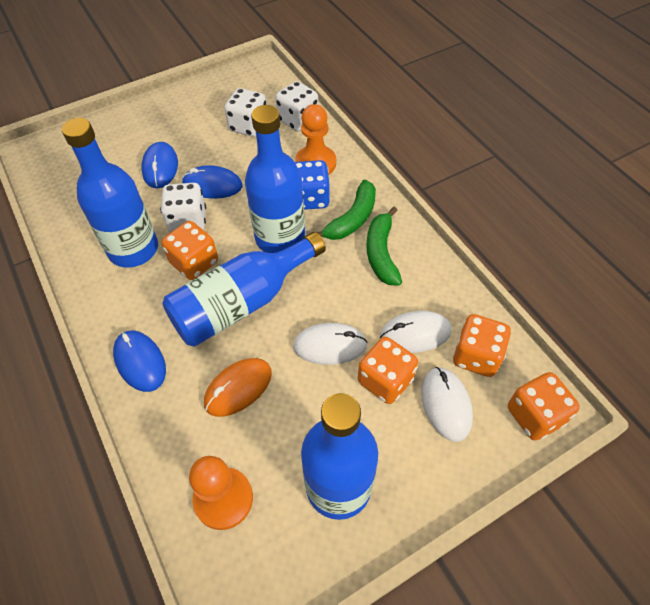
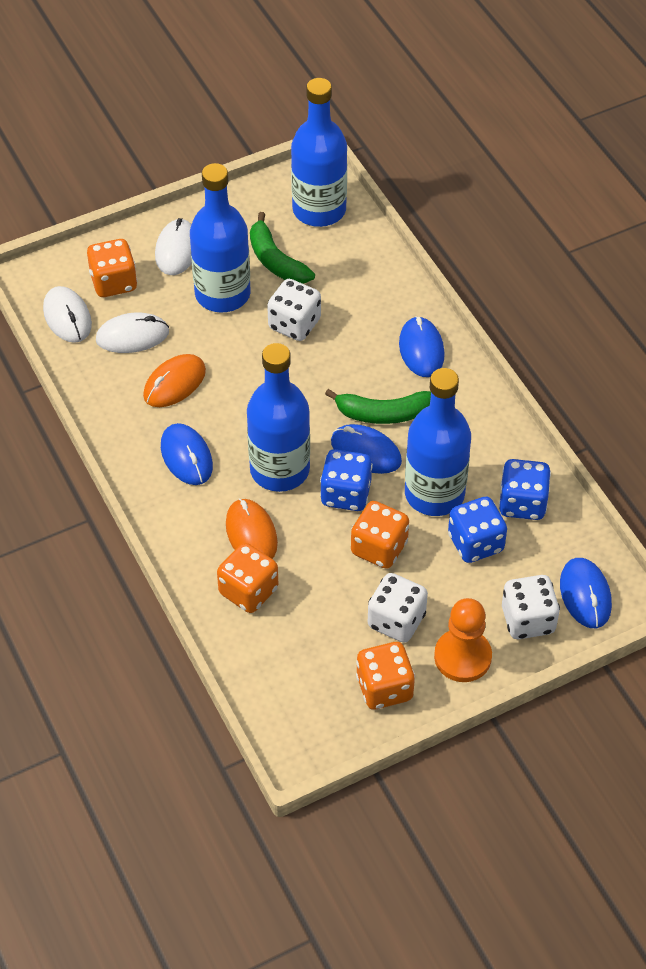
blue dice: 1 -> 3
blue mouse: 3 -> 4
orange mouse: 1 -> 2
orange pawn: 2 -> 1

